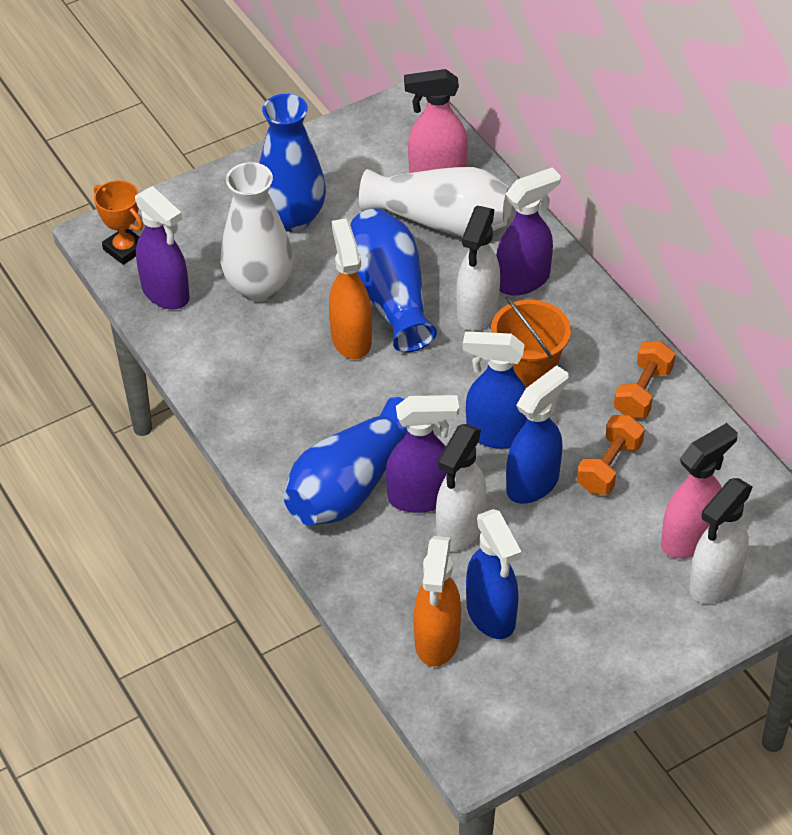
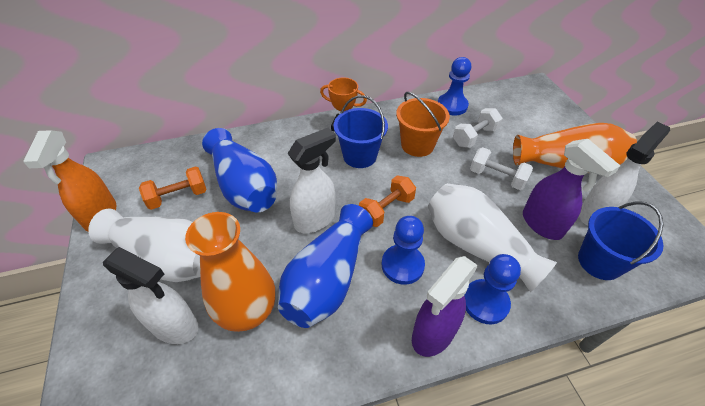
blue bucket: 0 -> 2
blue pawn: 0 -> 3
blue spray bottle: 3 -> 0
blue vase: 3 -> 2
orange spray bottle: 2 -> 1
orange vase: 0 -> 2
pink spray bottle: 2 -> 0
purple spray bottle: 3 -> 2
white dumbbell: 0 -> 2

